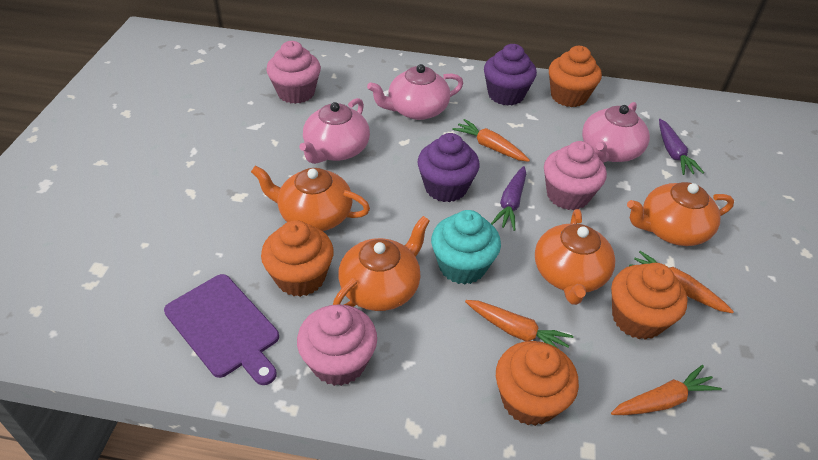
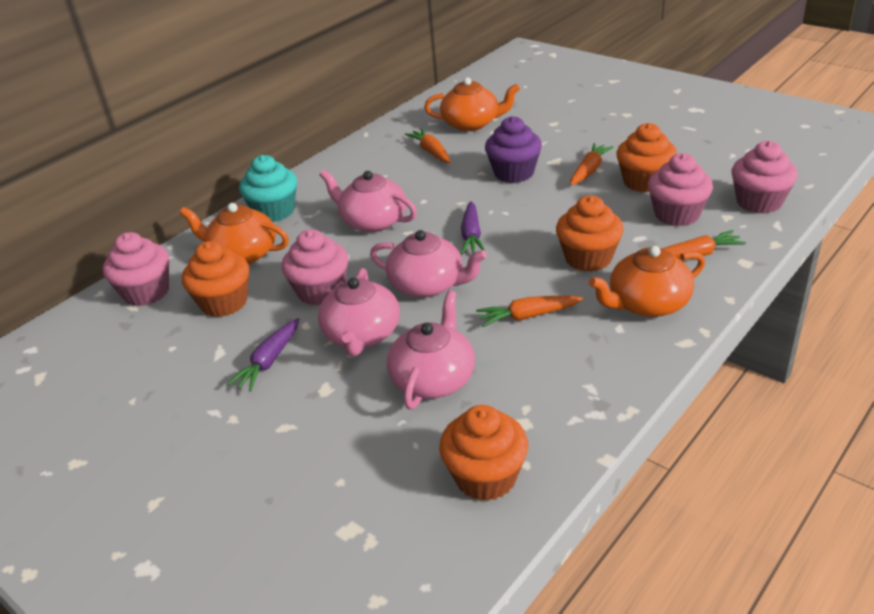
orange teapot: 4 -> 3
pink cupcake: 3 -> 4
pink teapot: 3 -> 4
purple cupcake: 2 -> 1
purple cutting board: 1 -> 0

